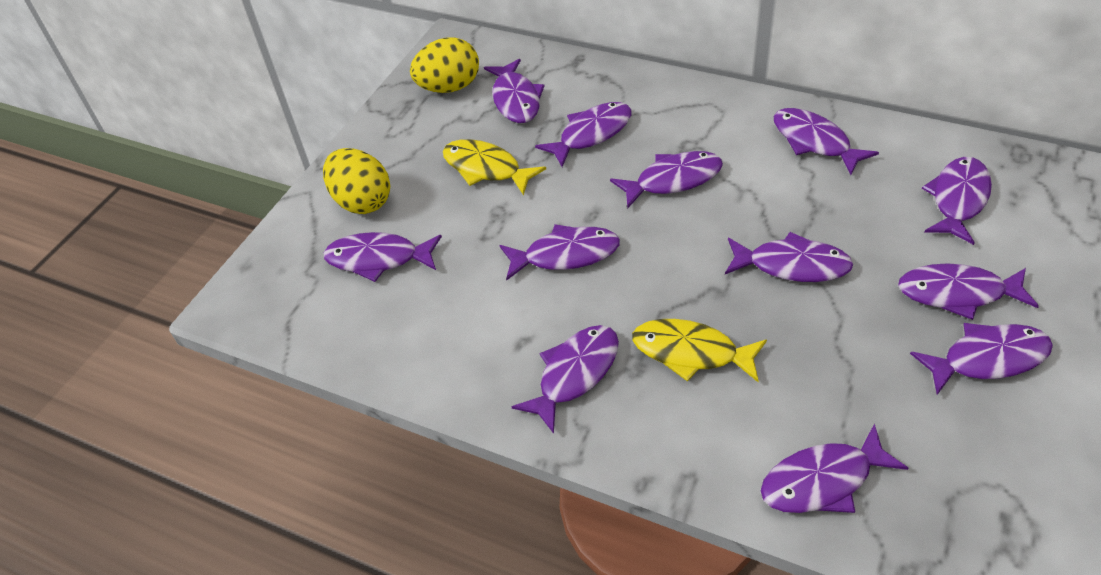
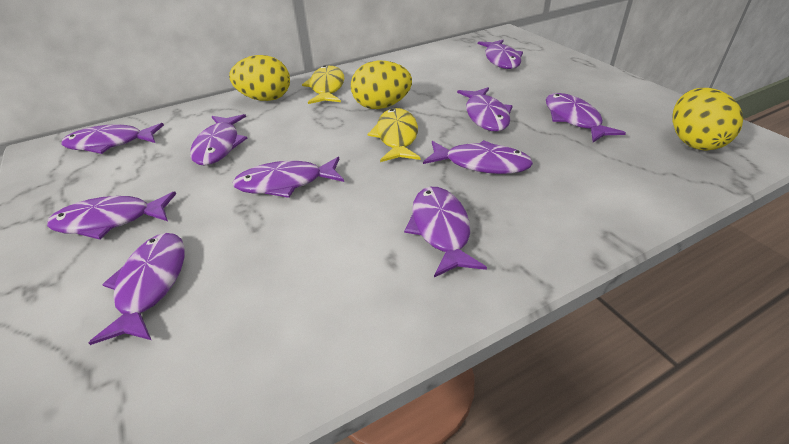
purple fish: 12 -> 10
yellow egg: 2 -> 3

